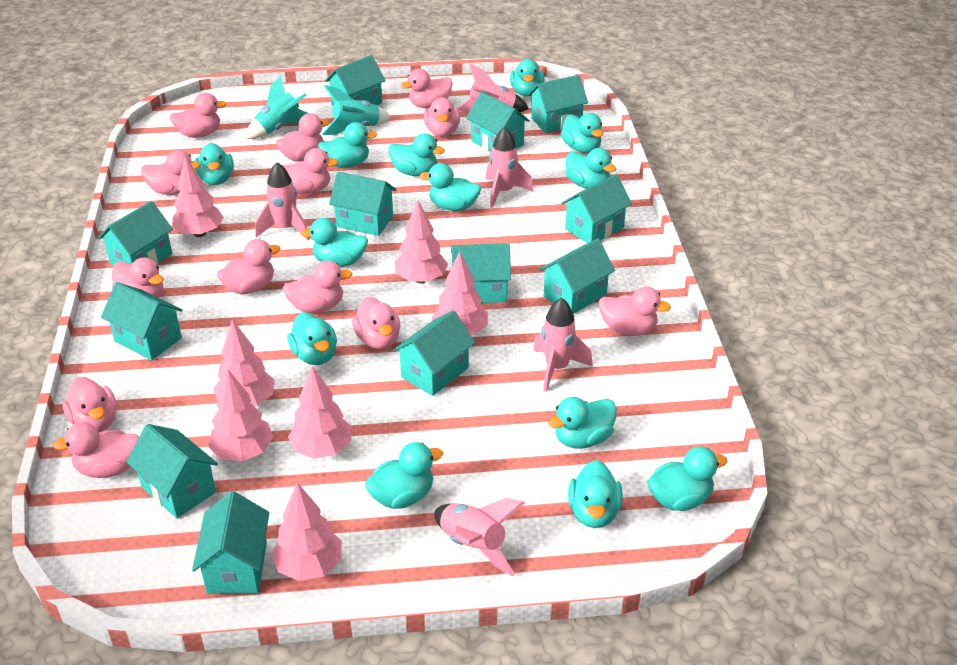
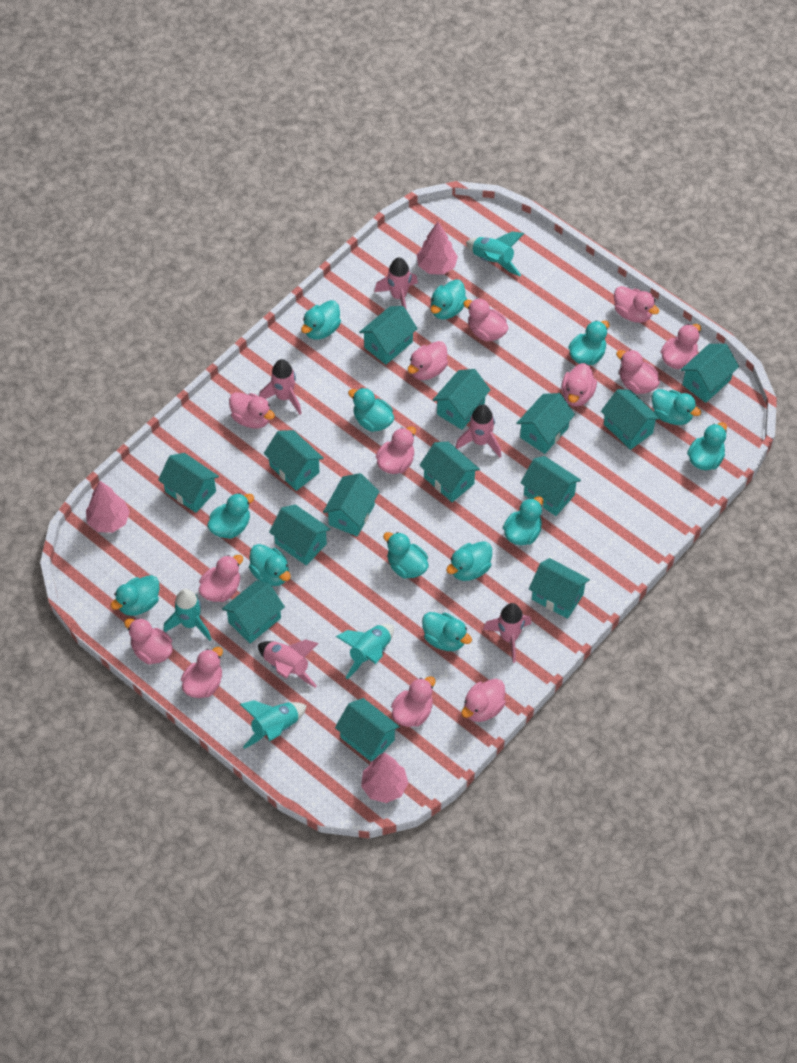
pink tree: 7 -> 3
turquoise house: 12 -> 14
turquoise rocket: 2 -> 4

